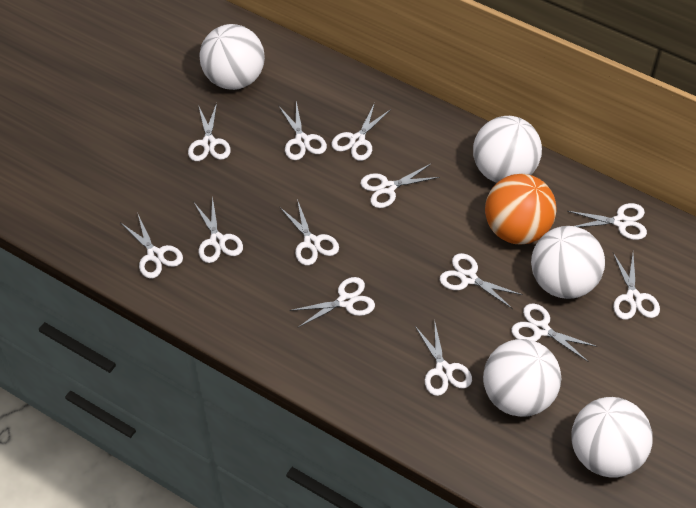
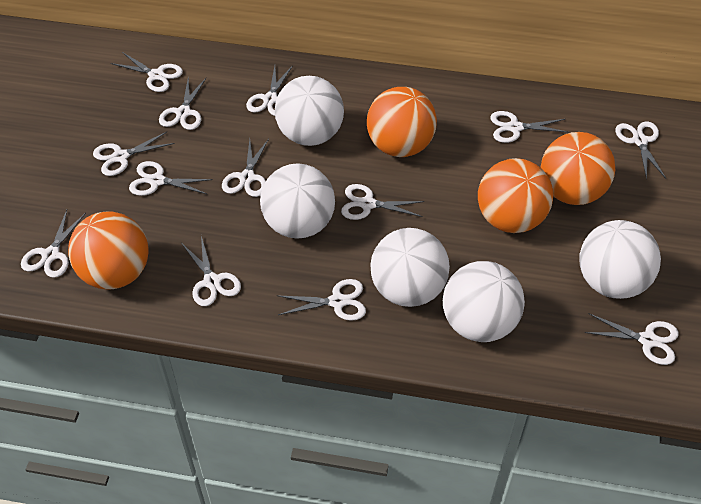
orange ball: 1 -> 4

